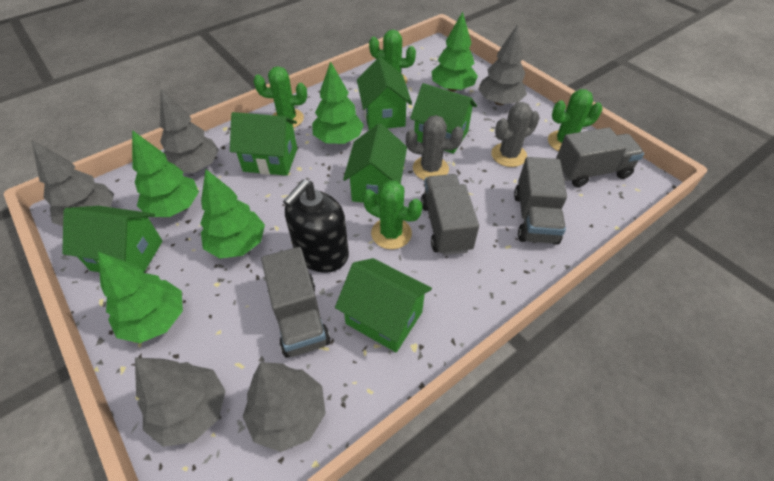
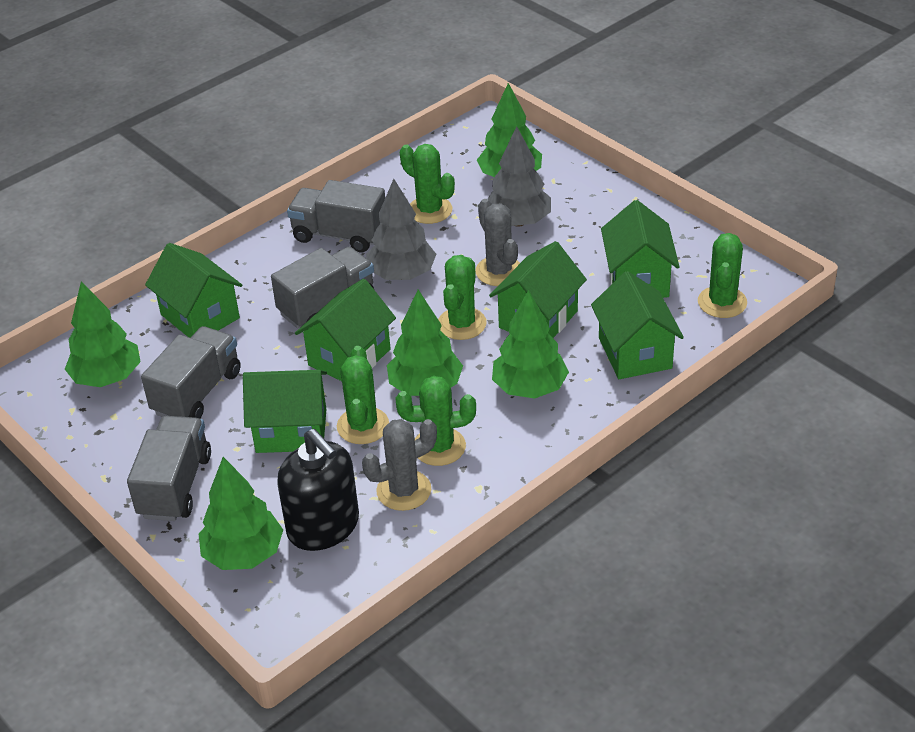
green cactus: 4 -> 5
grey tree: 5 -> 2

